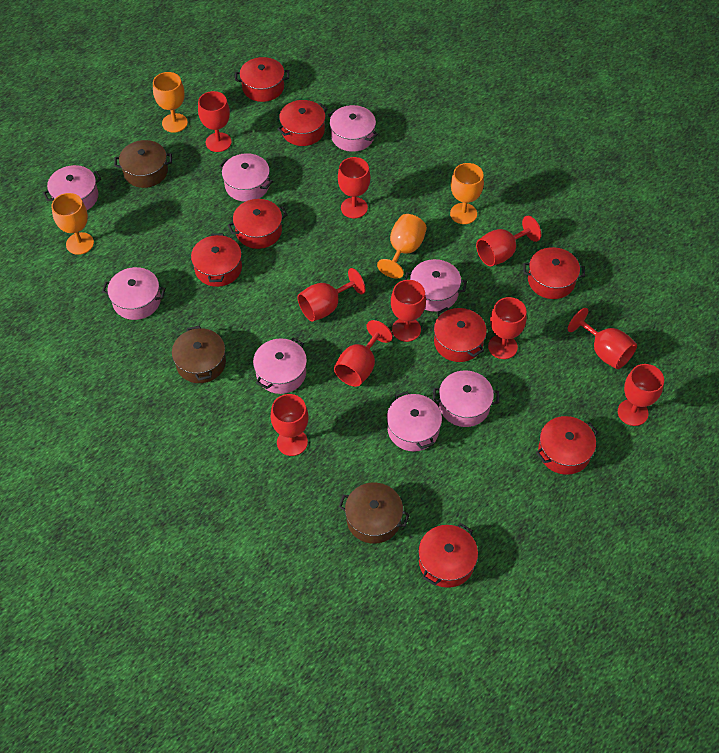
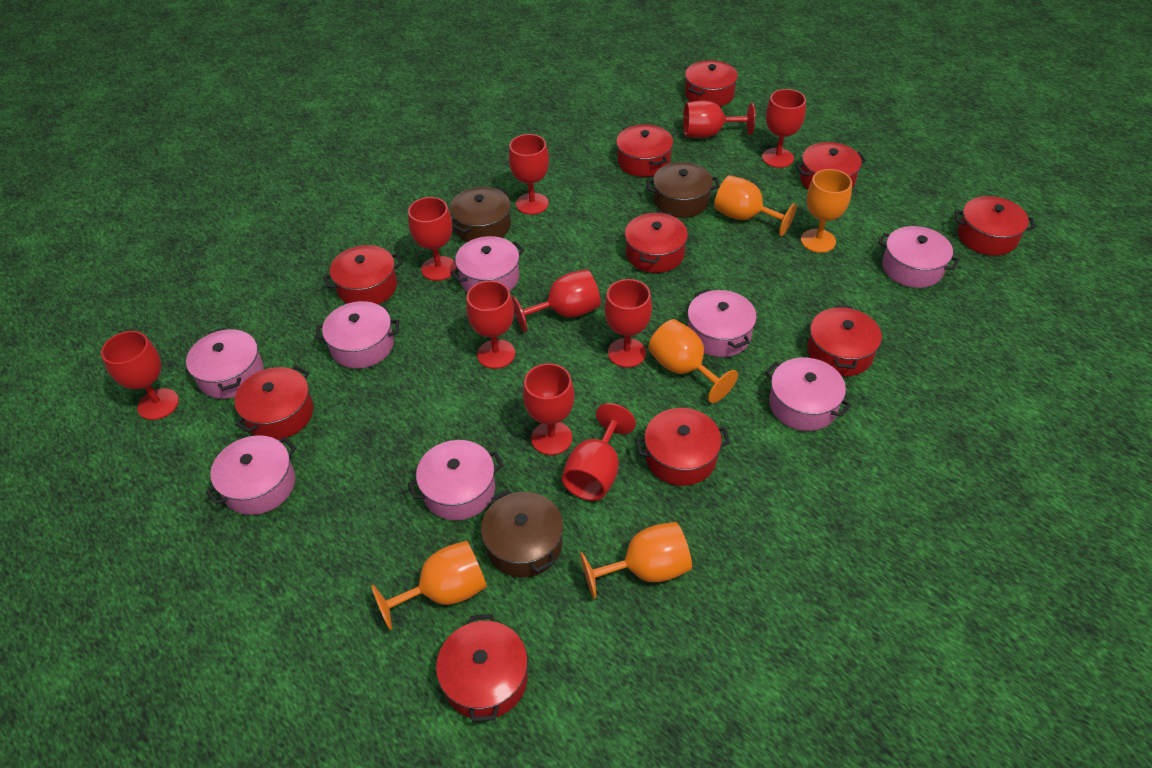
orange goblet: 4 -> 5
red pot: 8 -> 10

